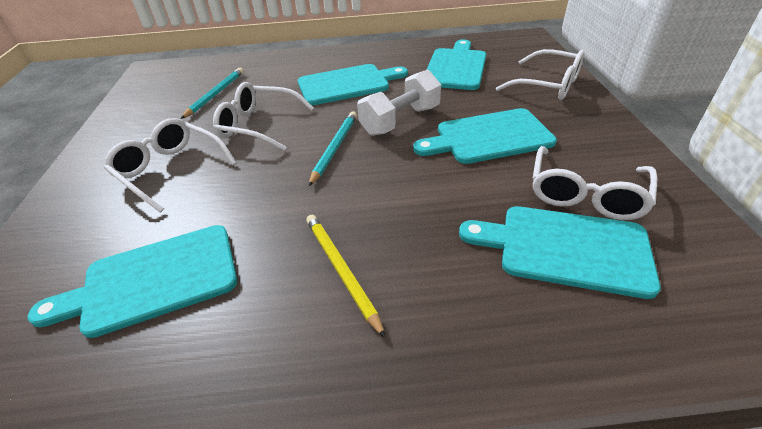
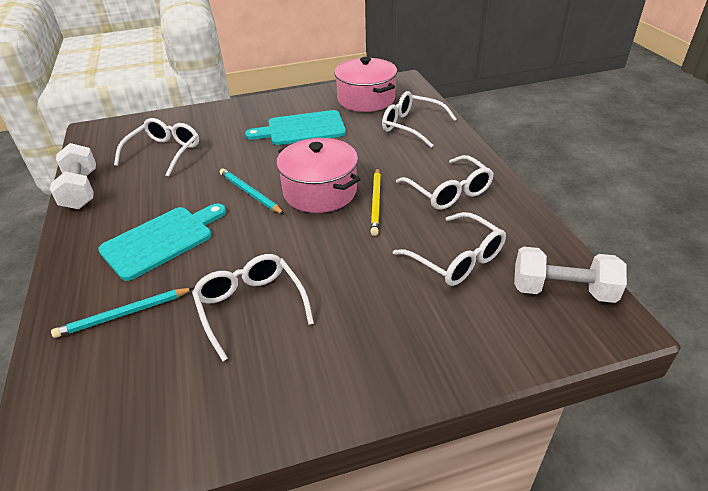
pink pot: 0 -> 2
turquoise cutting board: 5 -> 2
white dumbbell: 1 -> 2
white glasses: 4 -> 5

